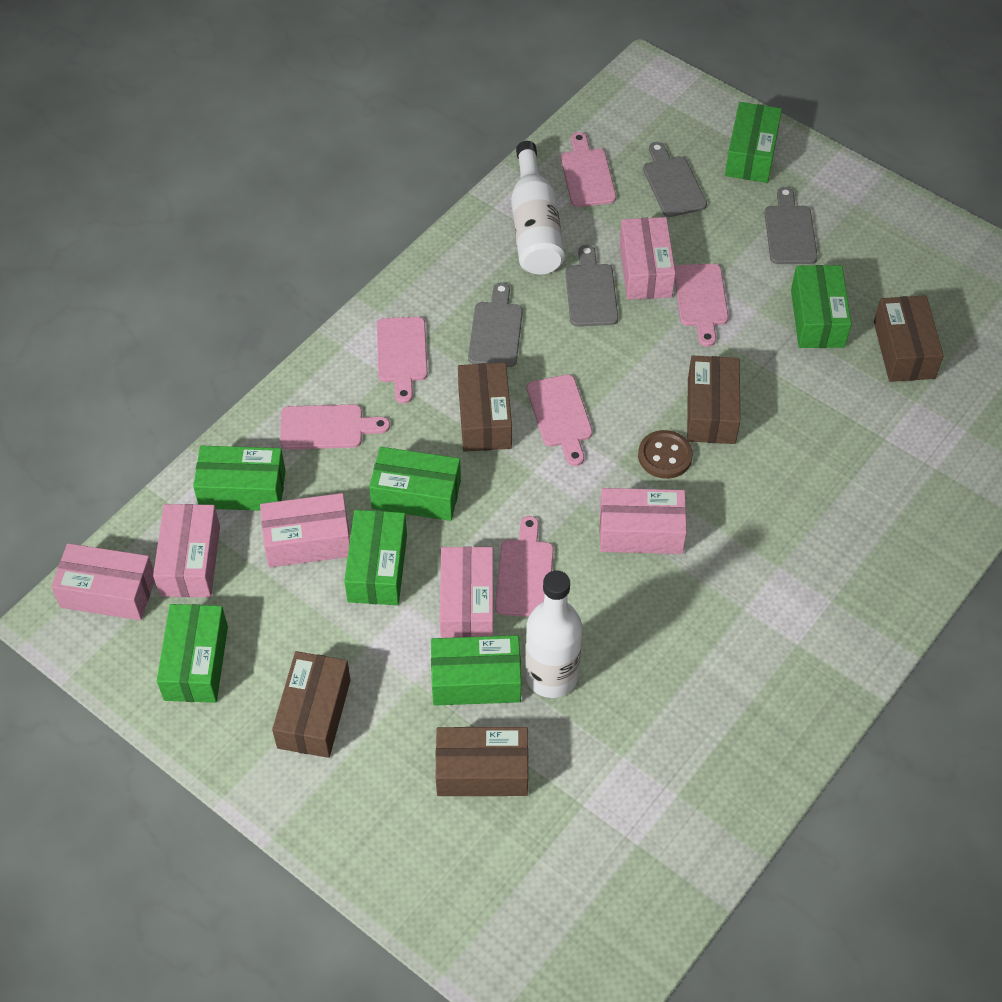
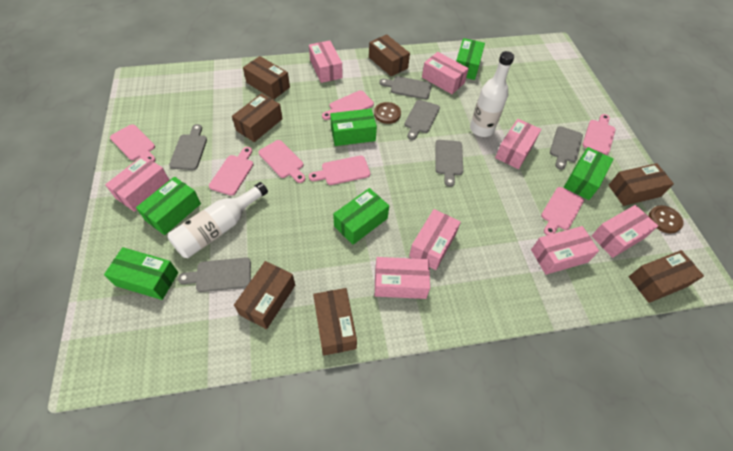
brown box: 5 -> 7
brown button: 1 -> 2
green box: 7 -> 6
grey cutting board: 4 -> 6
pink box: 6 -> 8
pink cutting board: 6 -> 7

